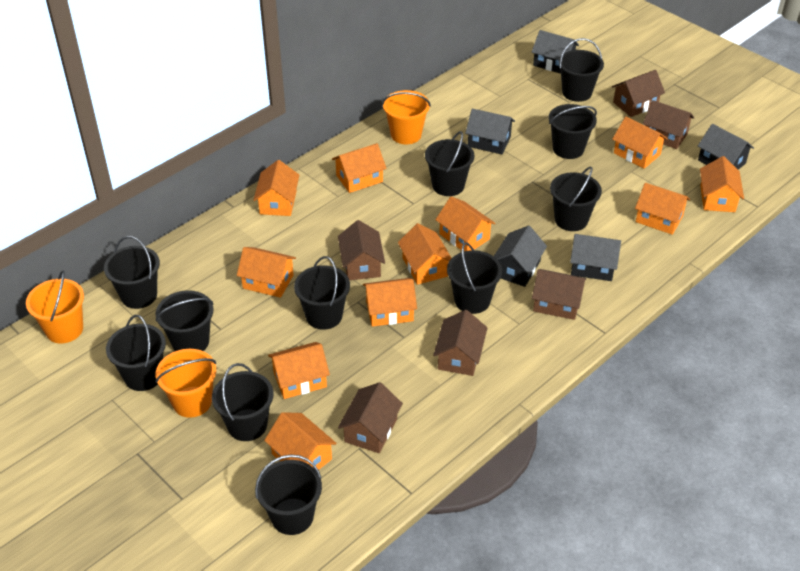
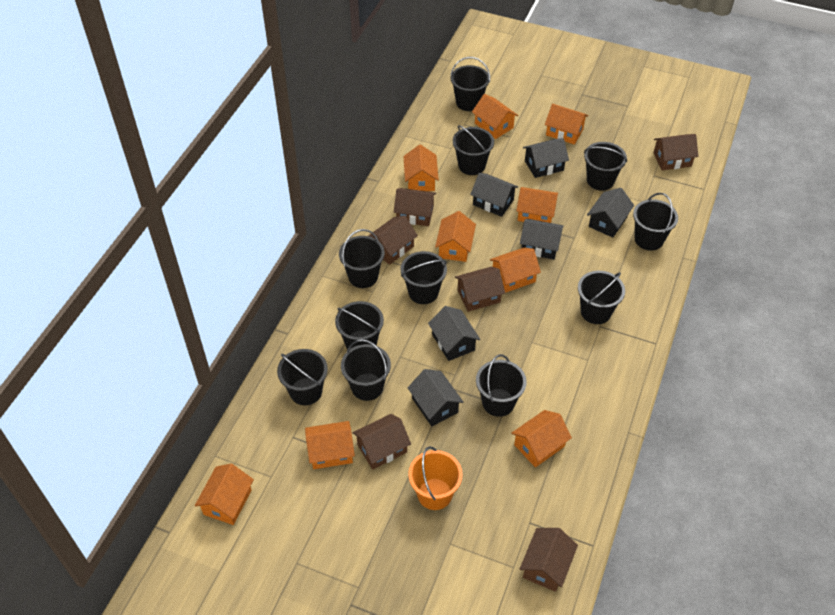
black house: 5 -> 6
orange bucket: 3 -> 1
orange house: 11 -> 9

